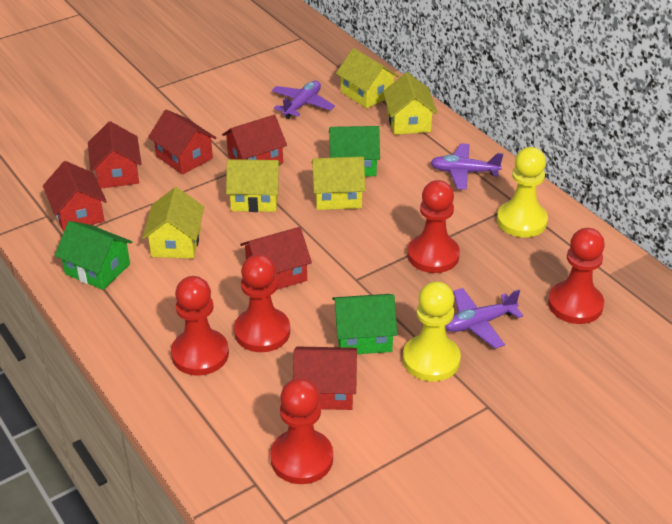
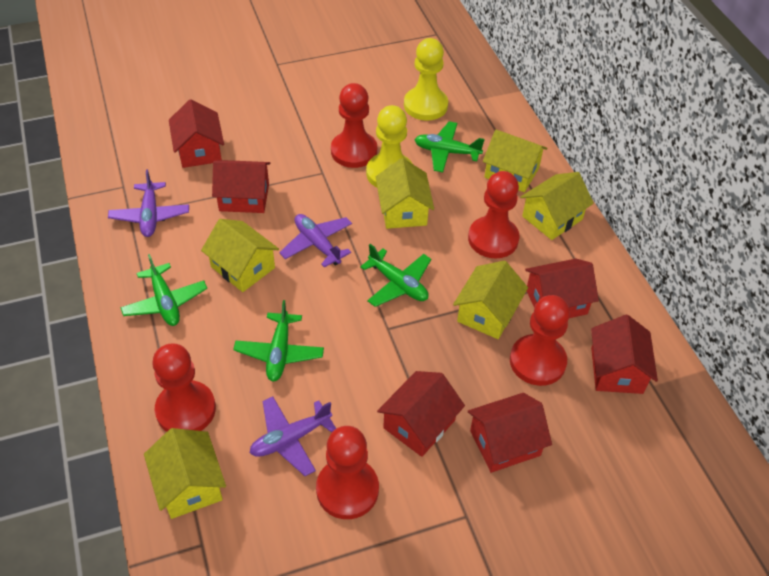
green house: 3 -> 0
green plane: 0 -> 4
yellow house: 5 -> 6

